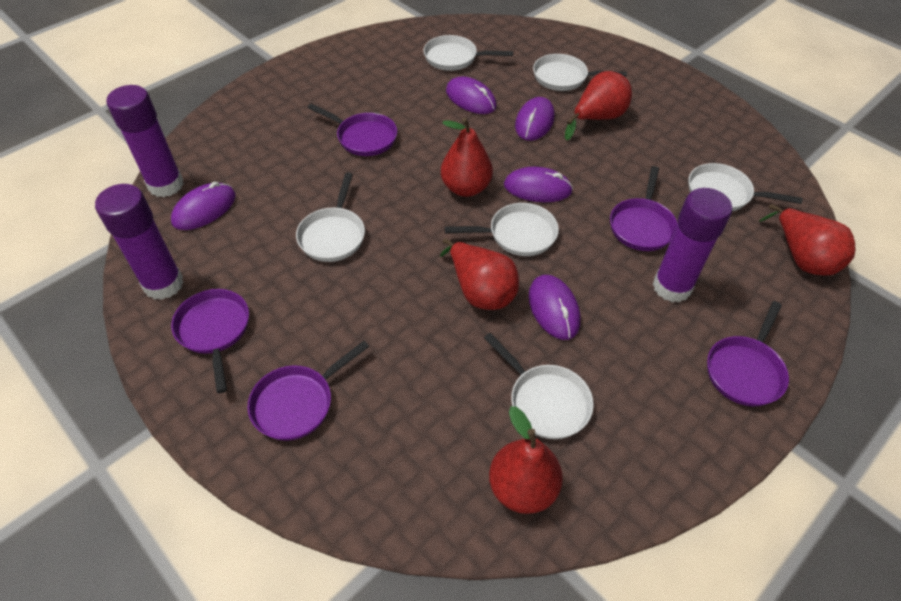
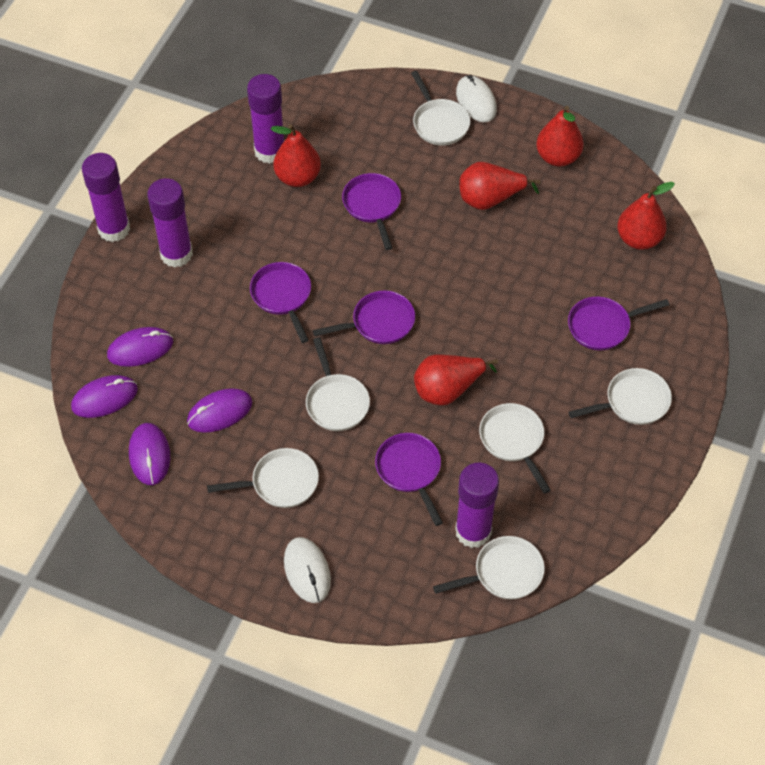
purple glue stick: 3 -> 4
purple mouse: 5 -> 4
white mouse: 0 -> 2

